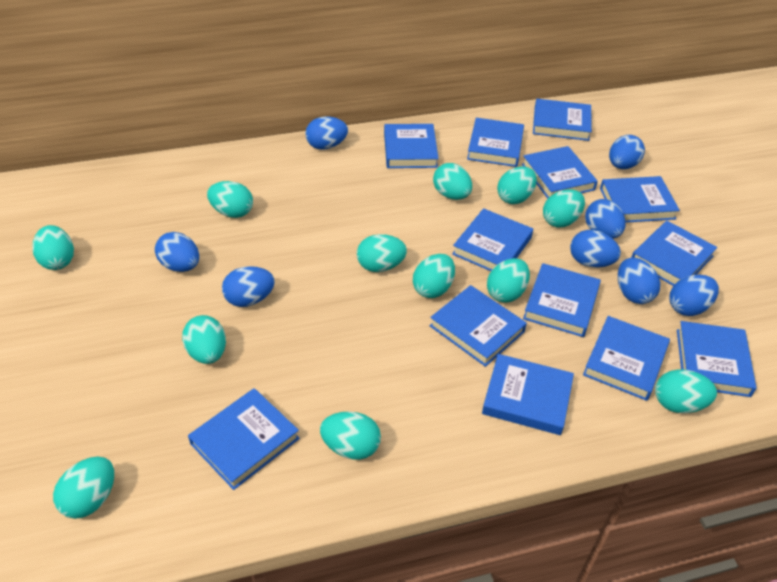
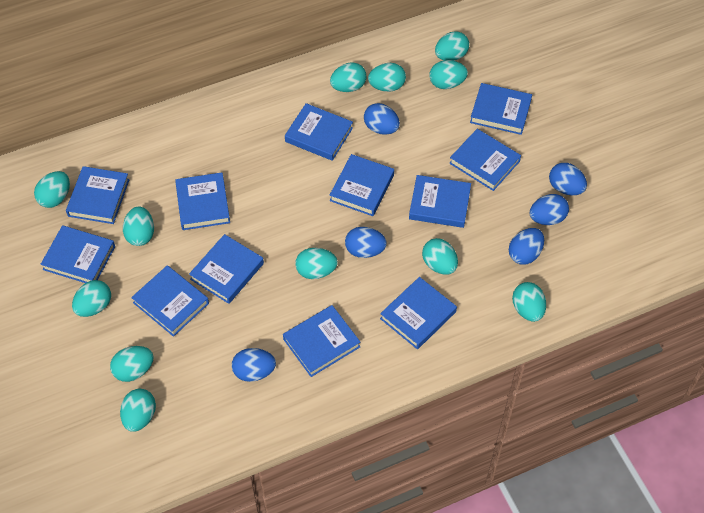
blue book: 13 -> 12
blue egg: 8 -> 6

